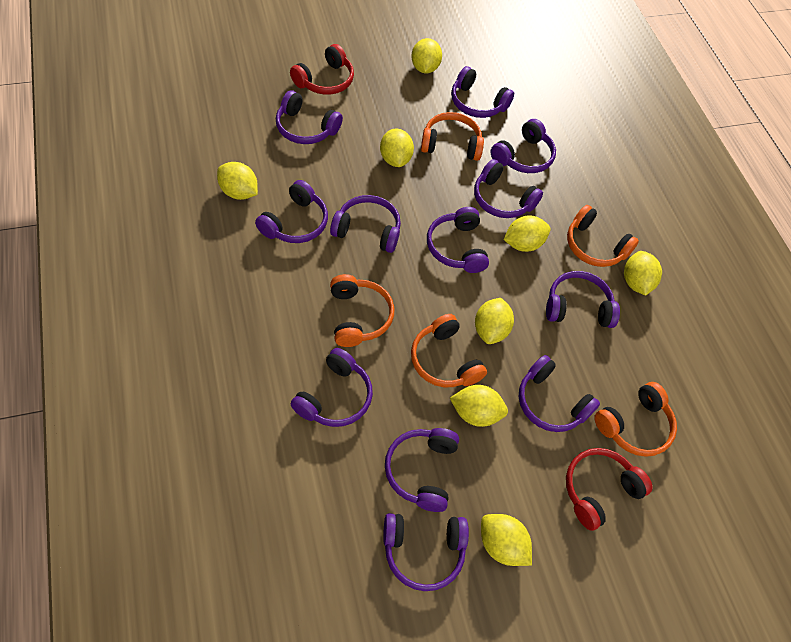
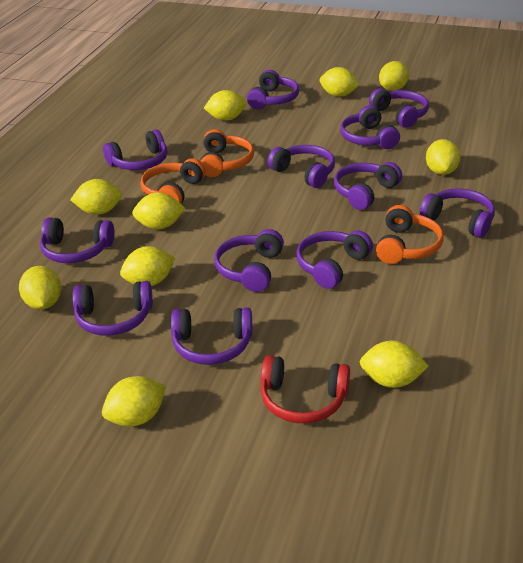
orange headphones: 5 -> 3
red headphones: 2 -> 1
yellow lemon: 8 -> 10

